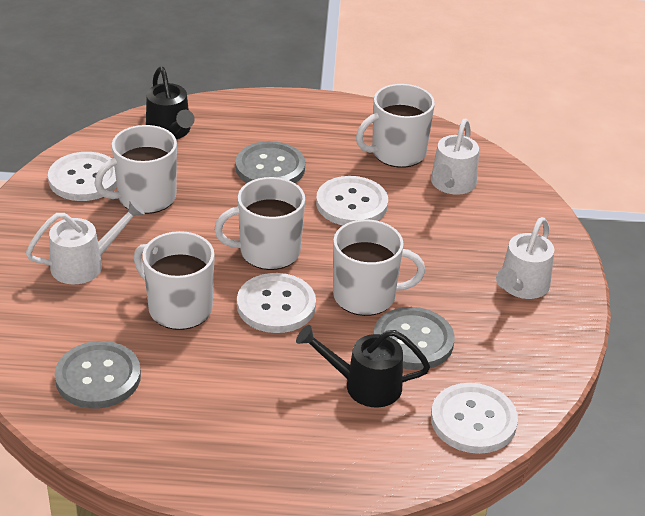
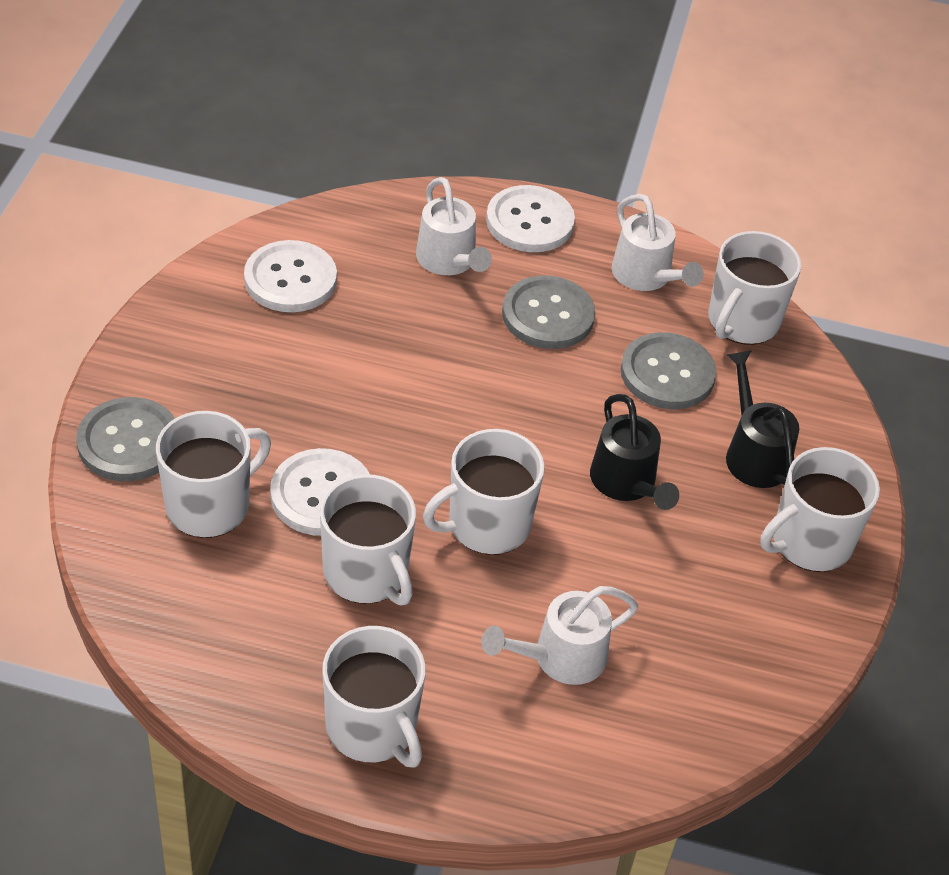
white button: 4 -> 3
white mug: 5 -> 6

